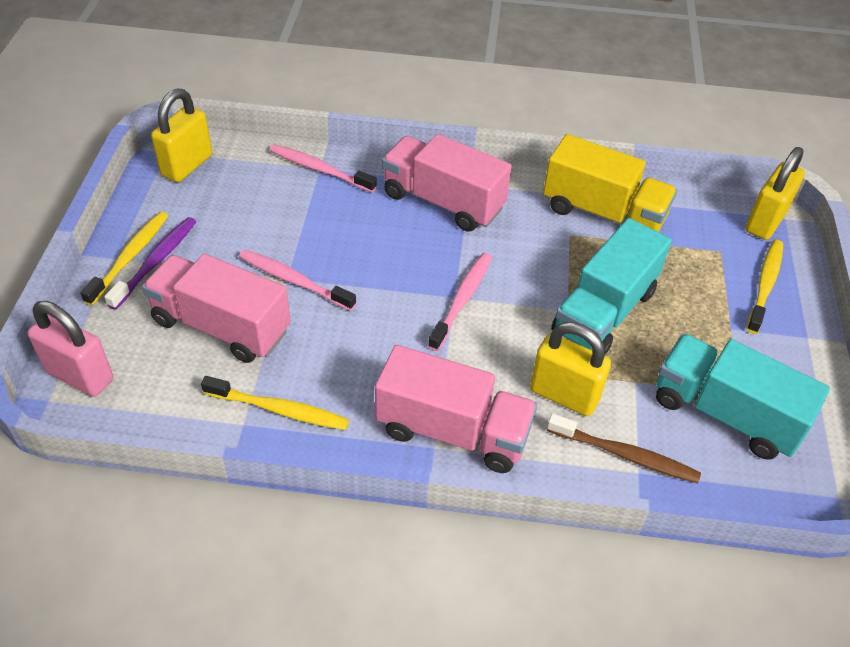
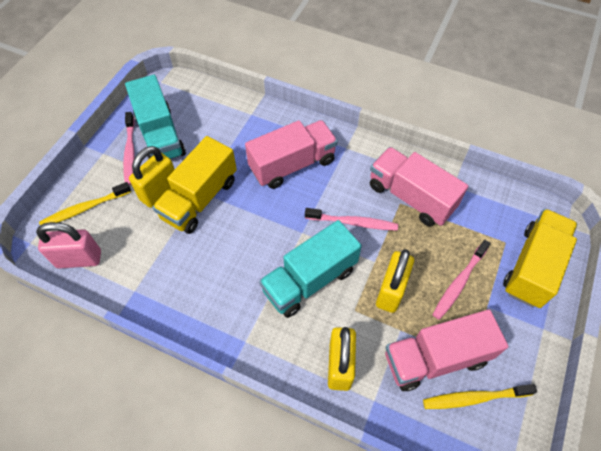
brown toothbrush: 1 -> 0
purple toothbrush: 1 -> 0
yellow toothbrush: 3 -> 2
yellow truck: 1 -> 2

